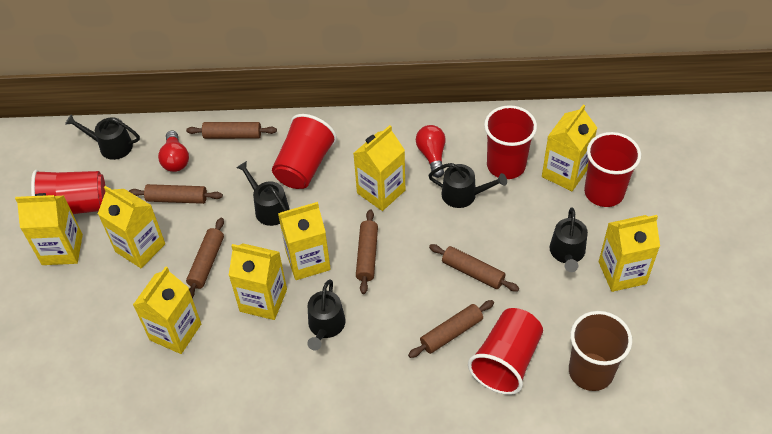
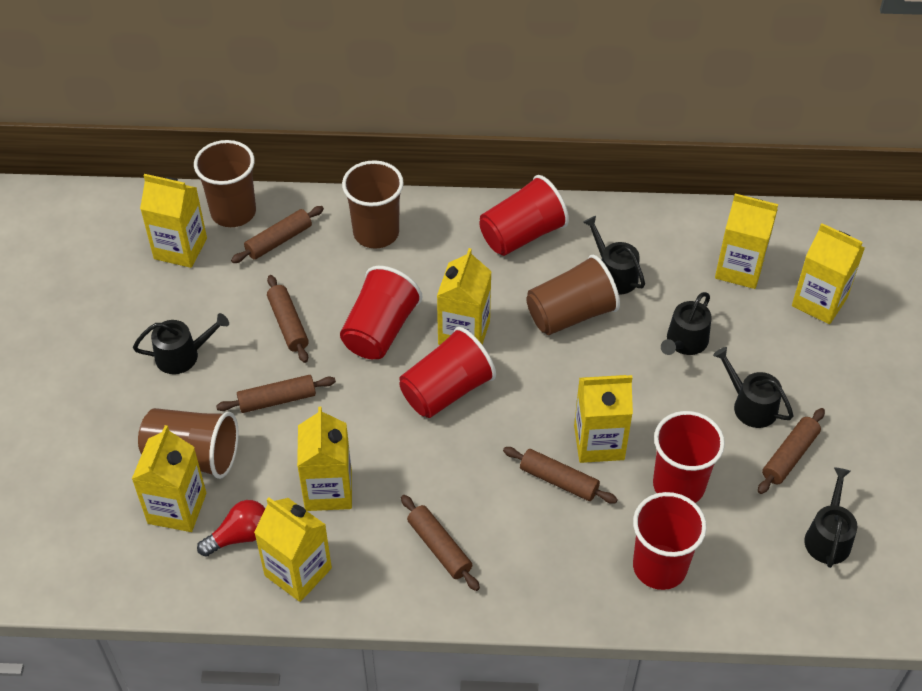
brown cup: 1 -> 4
red light bulb: 2 -> 1

